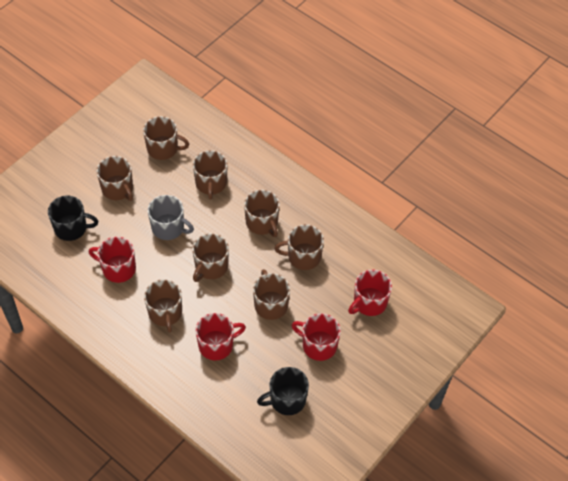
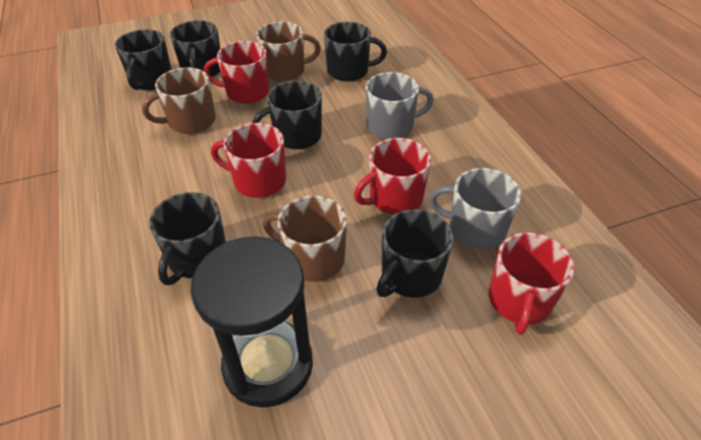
black hourglass: 0 -> 1
black mug: 2 -> 6
brown mug: 8 -> 3
grey mug: 1 -> 2

